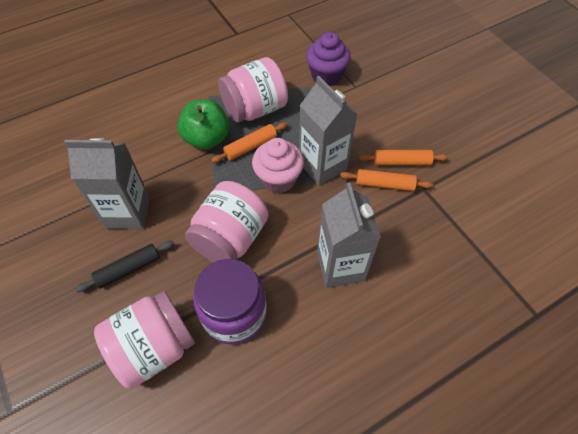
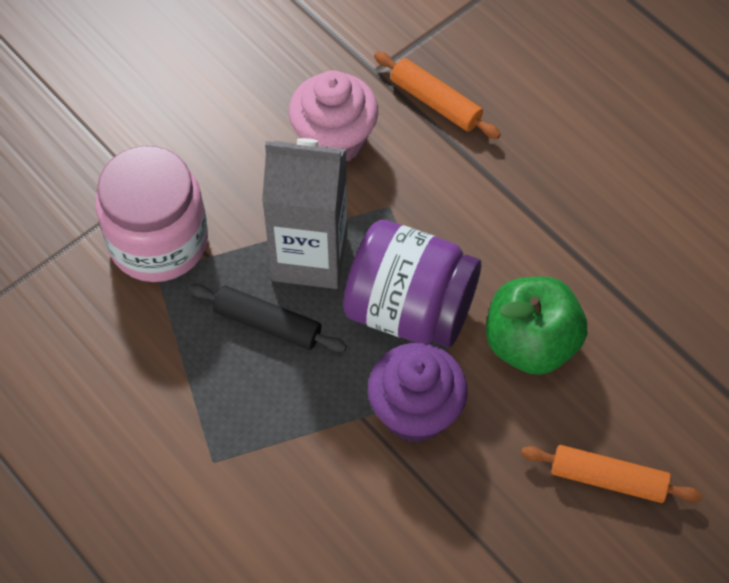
grey carton: 3 -> 1
orange rolling pin: 3 -> 2
pink jar: 3 -> 1

